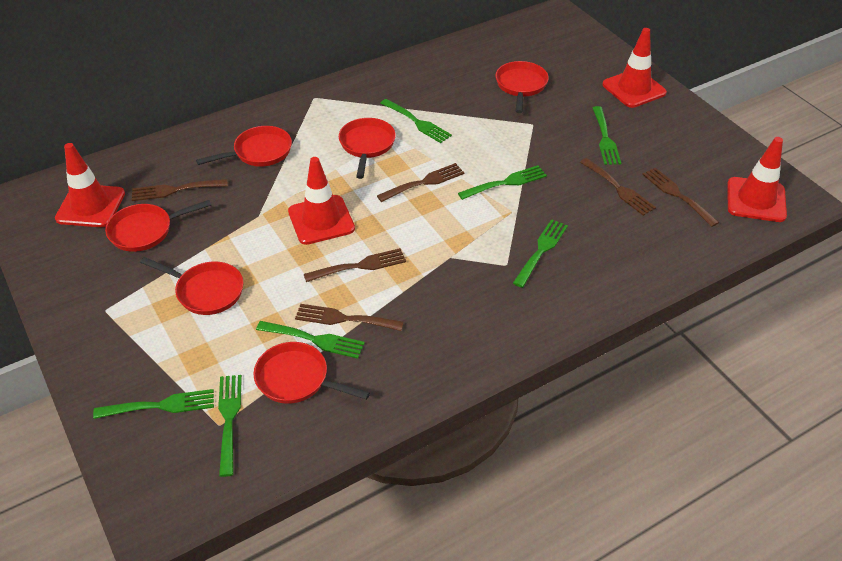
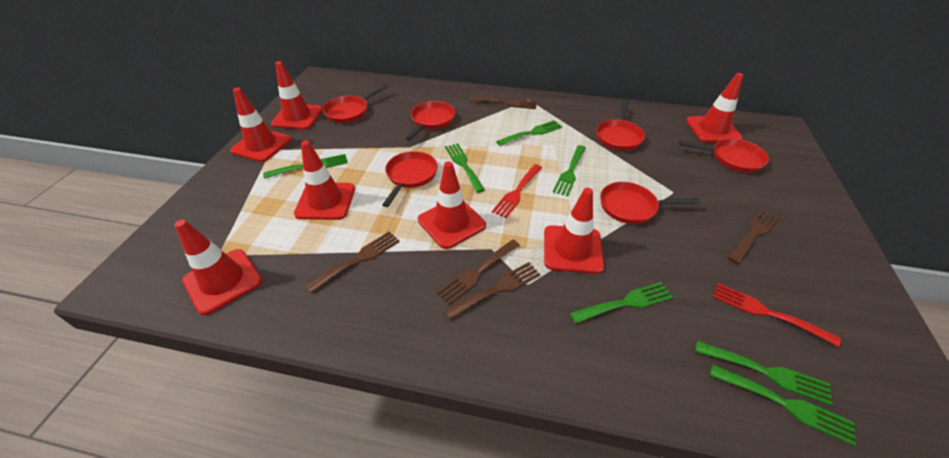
brown fork: 6 -> 5
red fork: 0 -> 2
red traffic cone: 4 -> 7

